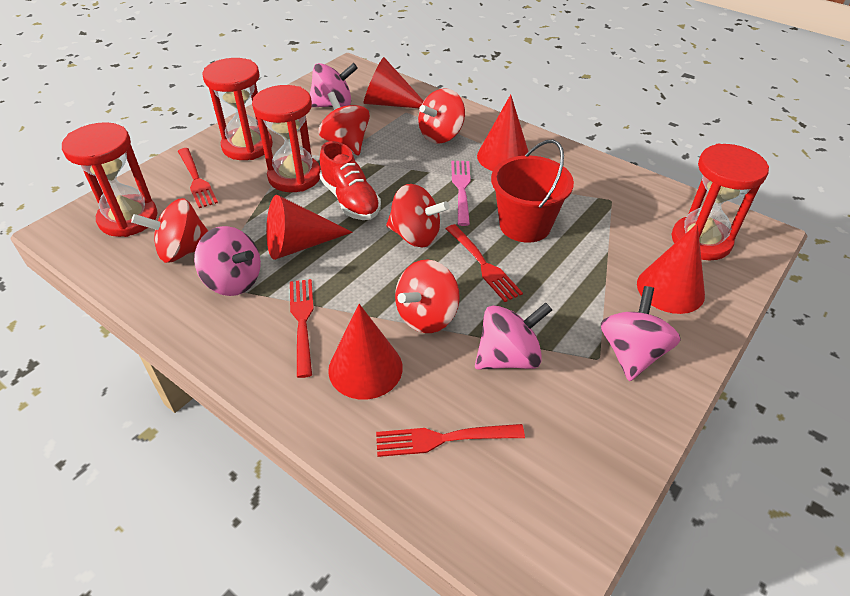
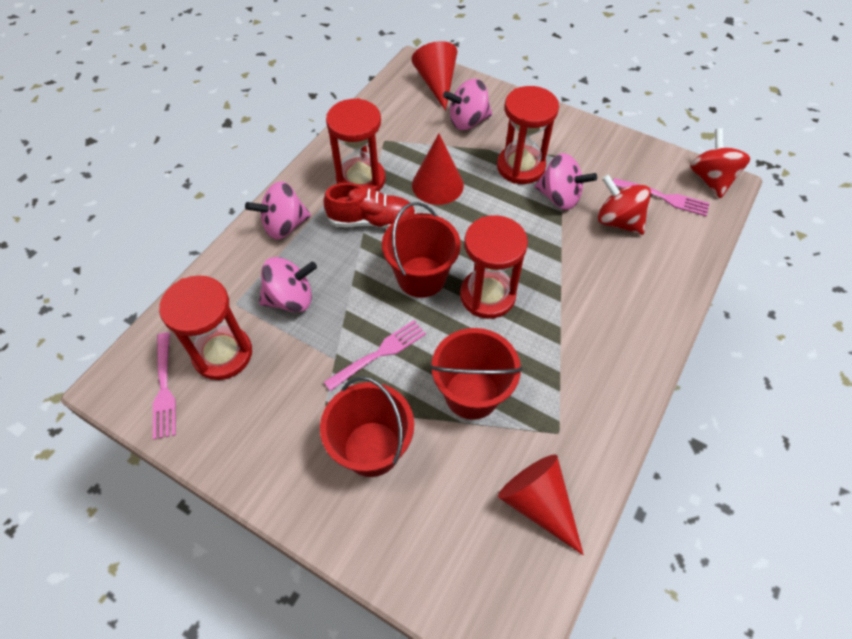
pink fork: 1 -> 3
red bucket: 1 -> 3
red cone: 5 -> 3
red fork: 4 -> 0
red spinning top: 5 -> 2

